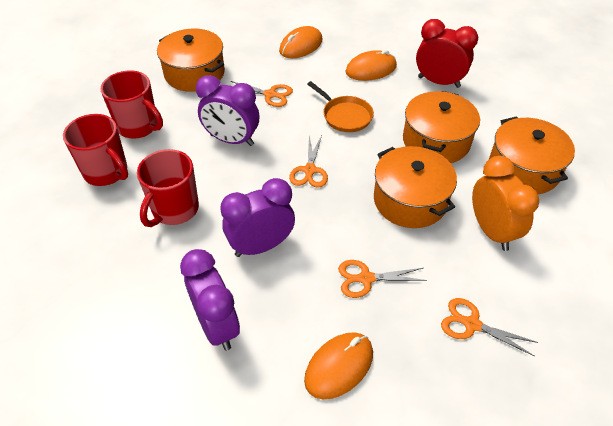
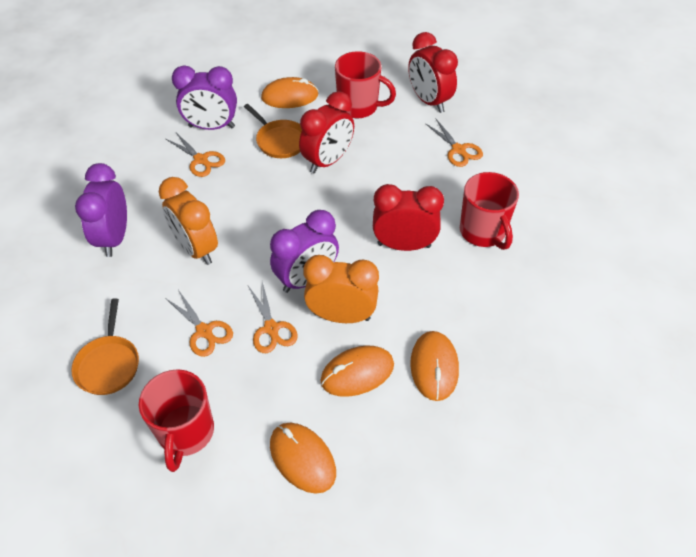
orange clock: 1 -> 2
orange mouse: 3 -> 4
orange pan: 1 -> 2
orange pot: 4 -> 0
red clock: 1 -> 3

